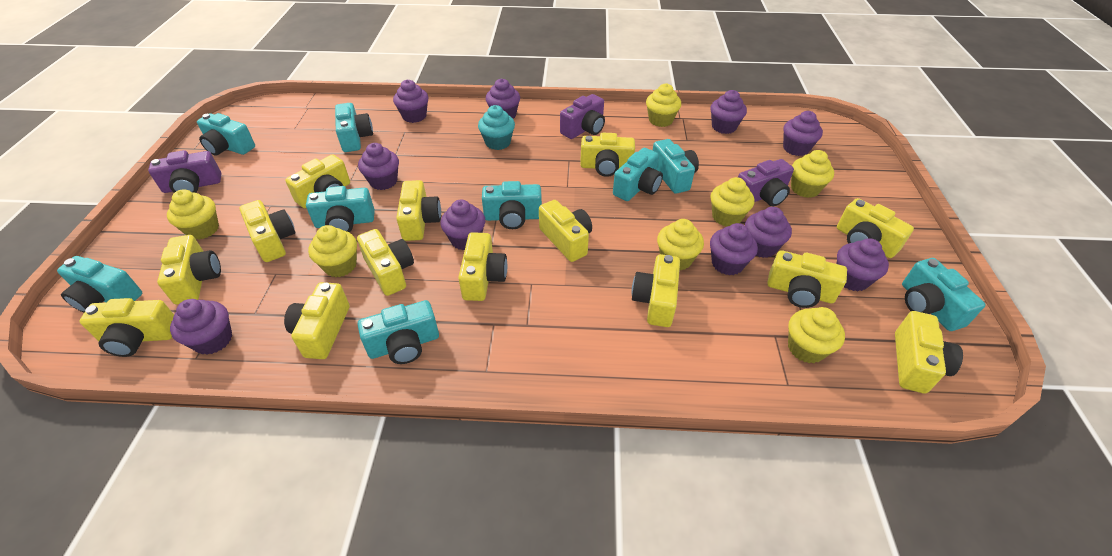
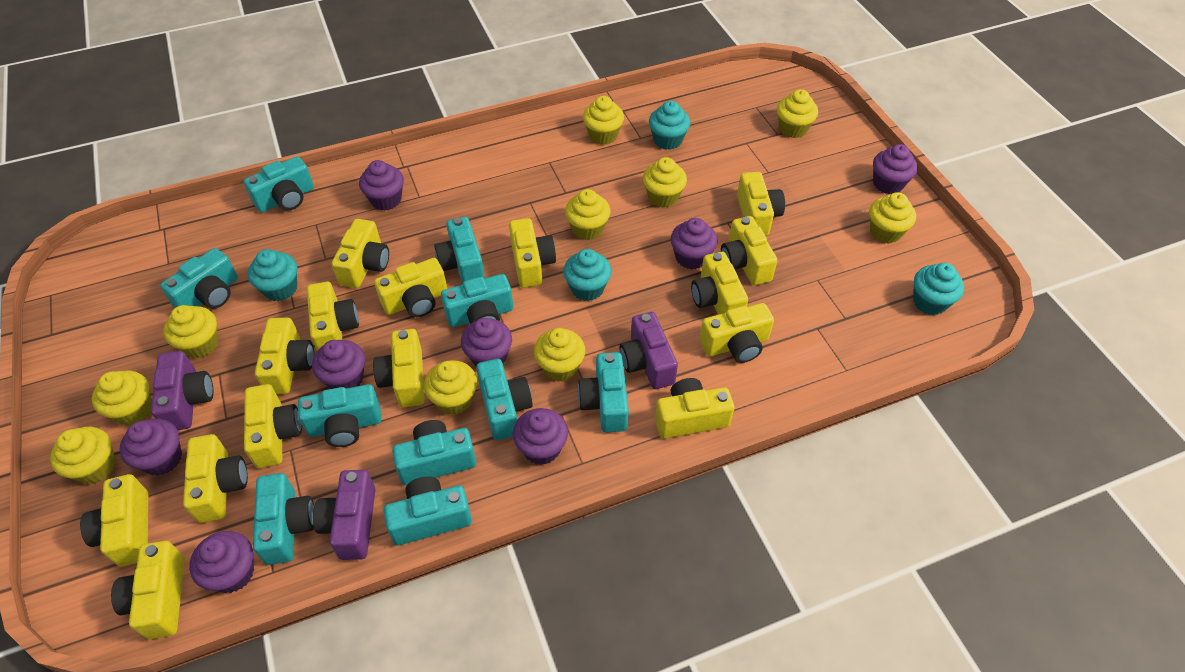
purple cupcake: 10 -> 8
turquoise camera: 9 -> 10
turquoise cupcake: 1 -> 4
yellow camera: 14 -> 15
yellow cupcake: 7 -> 10

